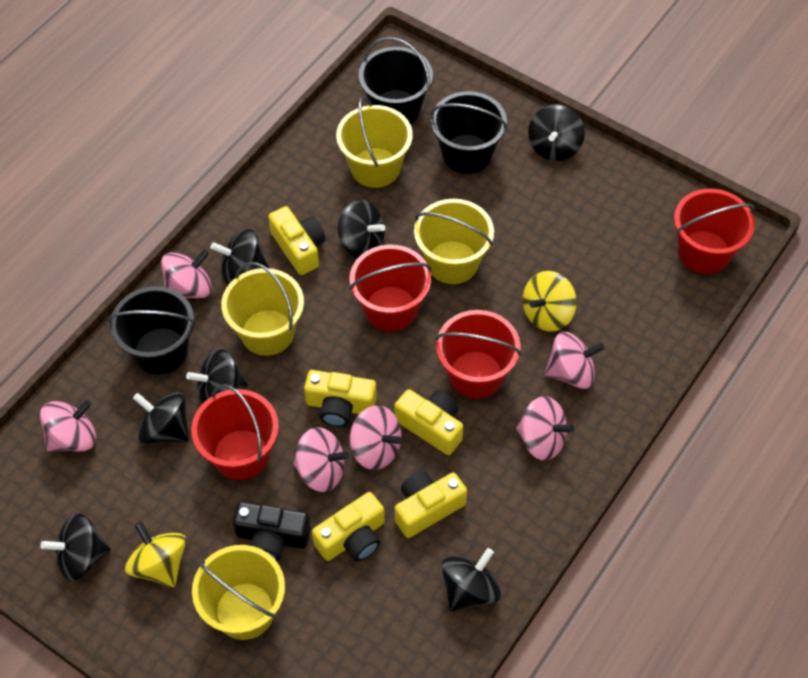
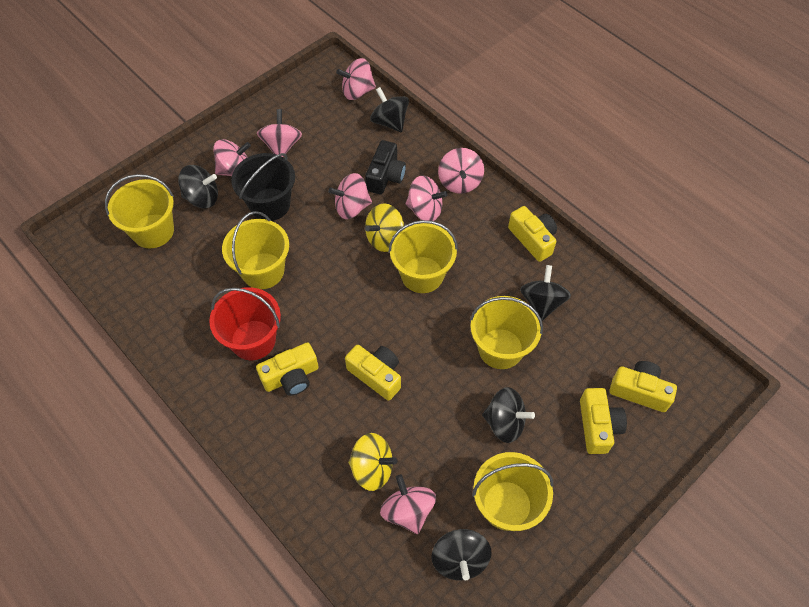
black bucket: 3 -> 1
black spinning top: 7 -> 5
pink spinning top: 6 -> 7
red bucket: 4 -> 1
yellow bucket: 4 -> 5

